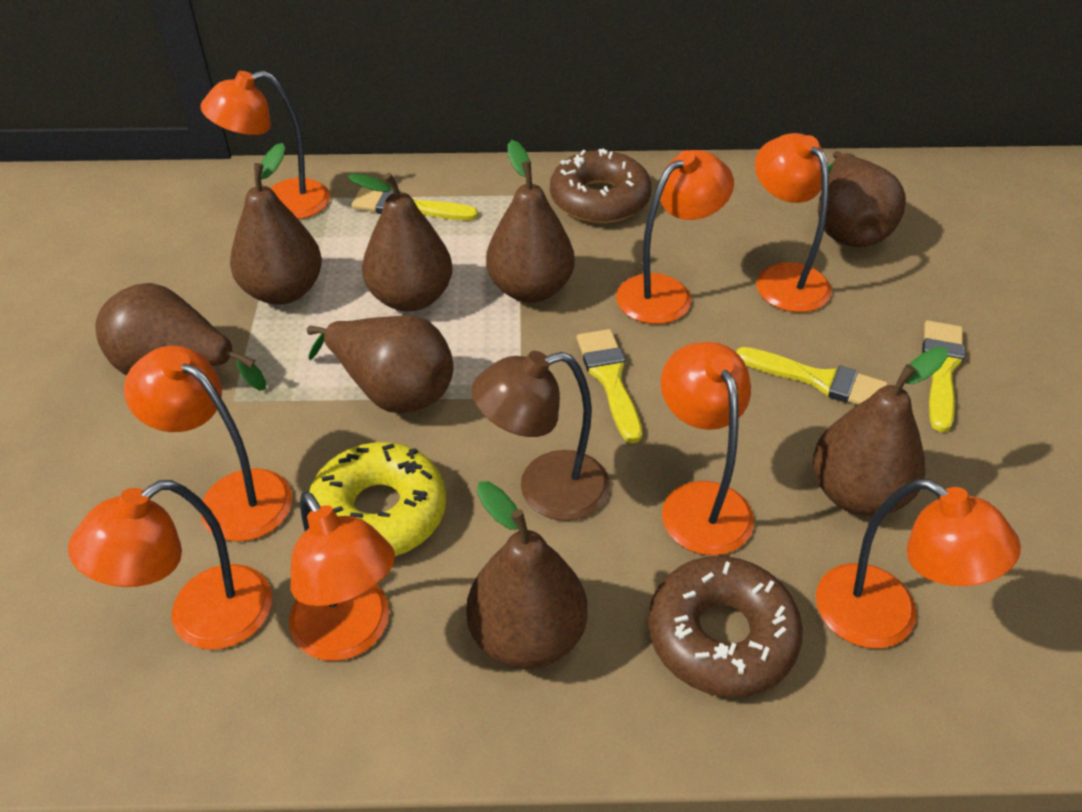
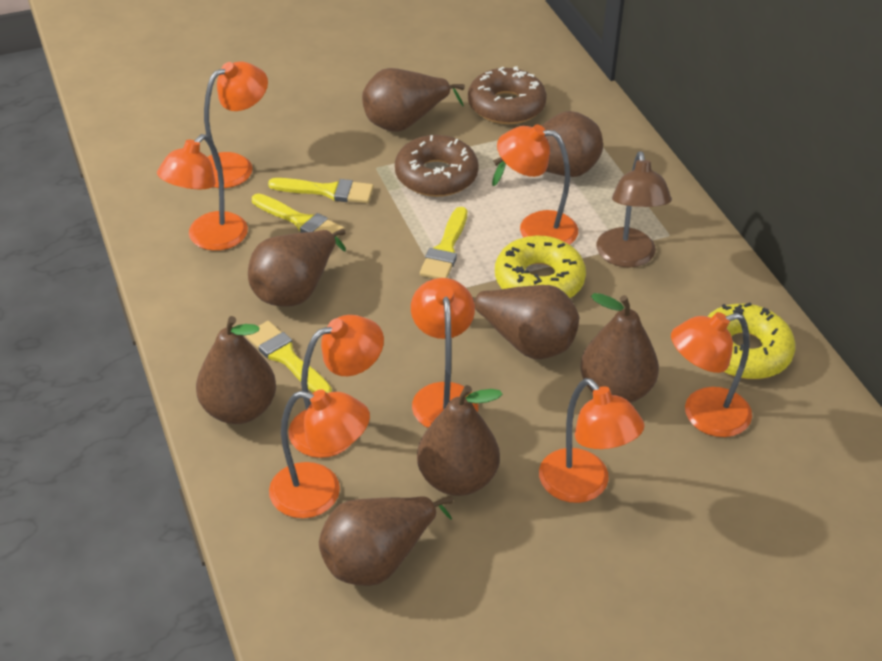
yellow donut: 1 -> 2

